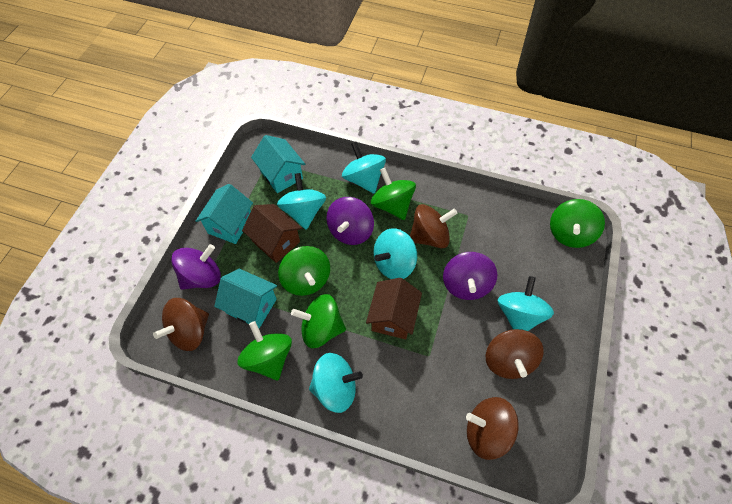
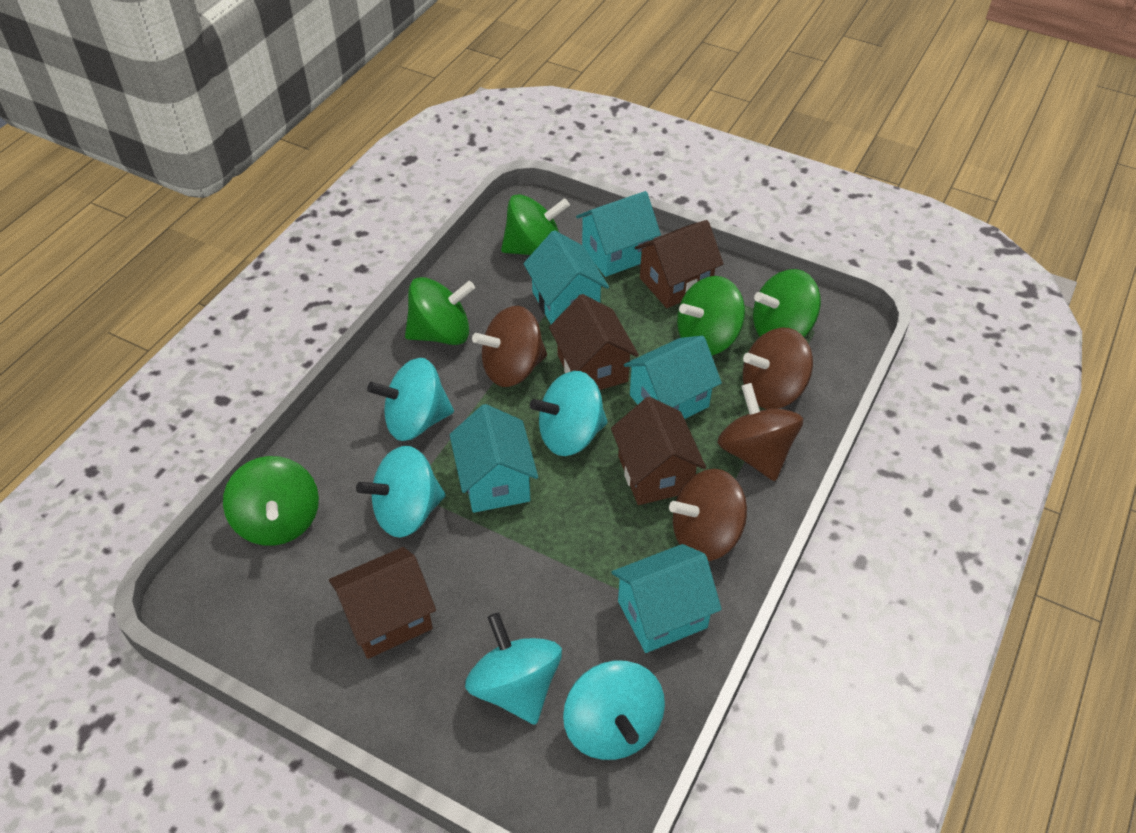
brown house: 2 -> 4
purple spinning top: 3 -> 0
turquoise house: 3 -> 5

